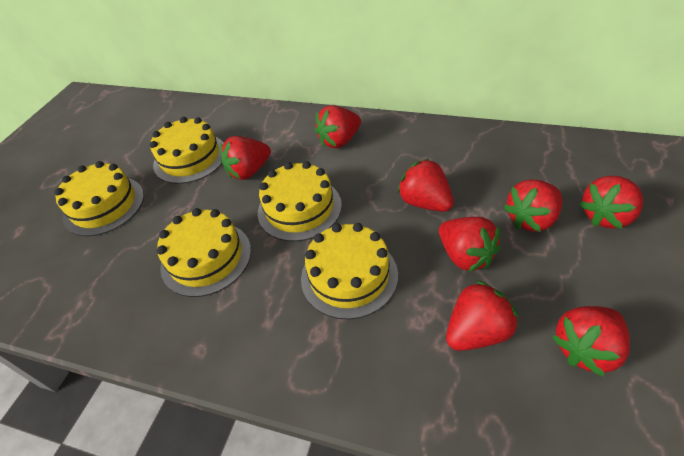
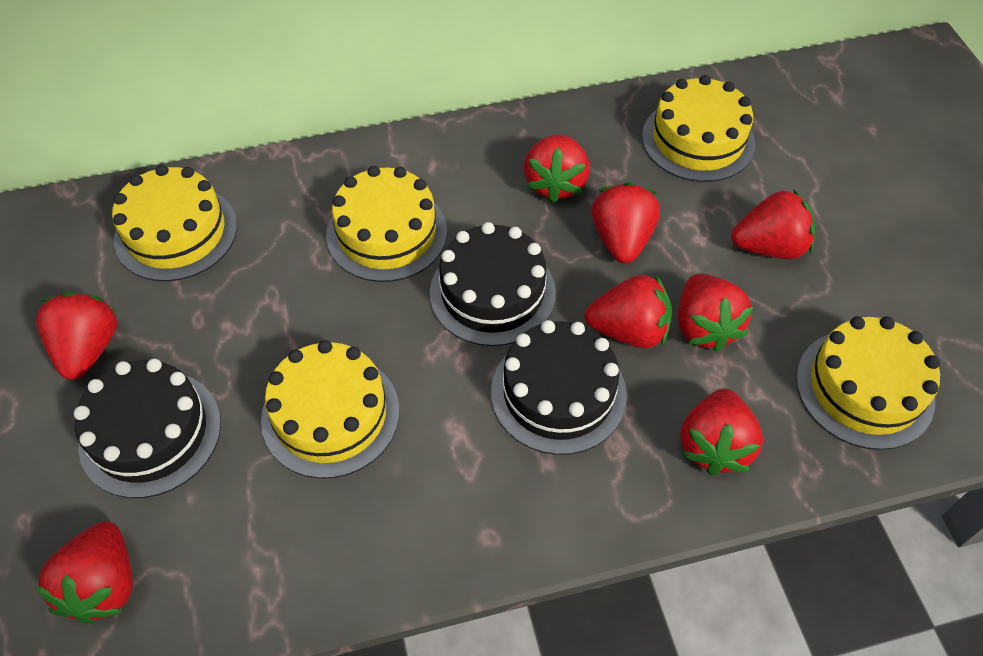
black cake: 0 -> 3

